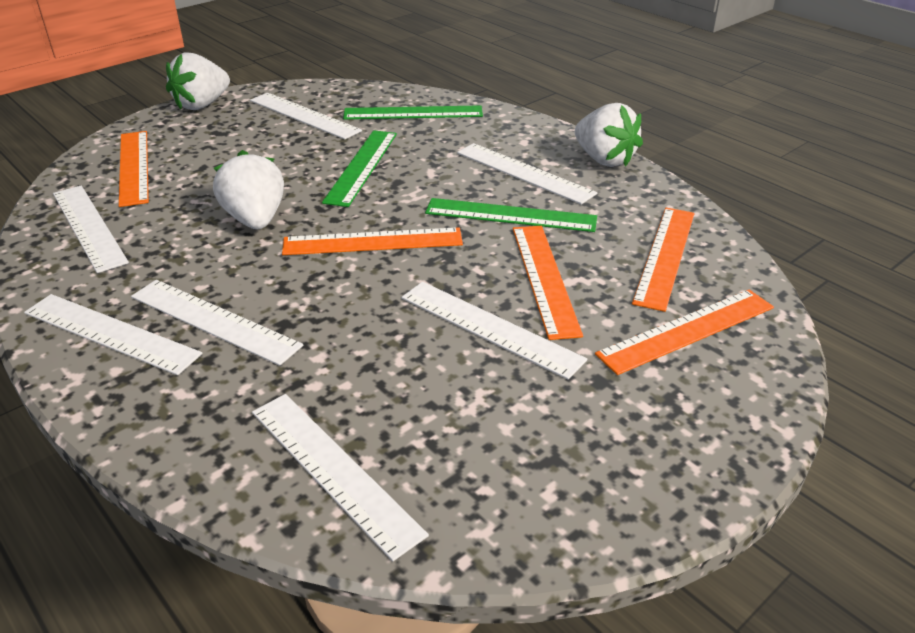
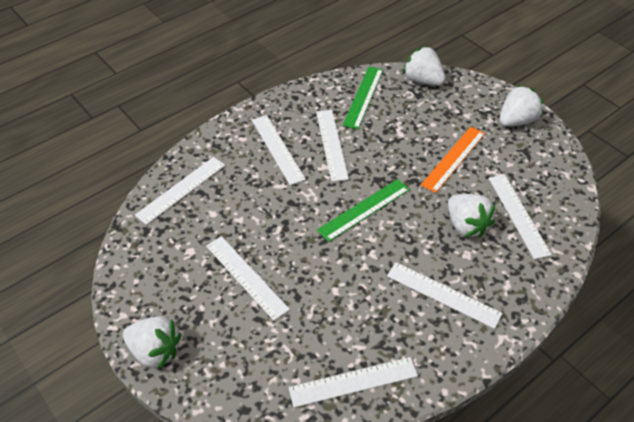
green ruler: 3 -> 2
orange ruler: 5 -> 1
white strawberry: 3 -> 4

